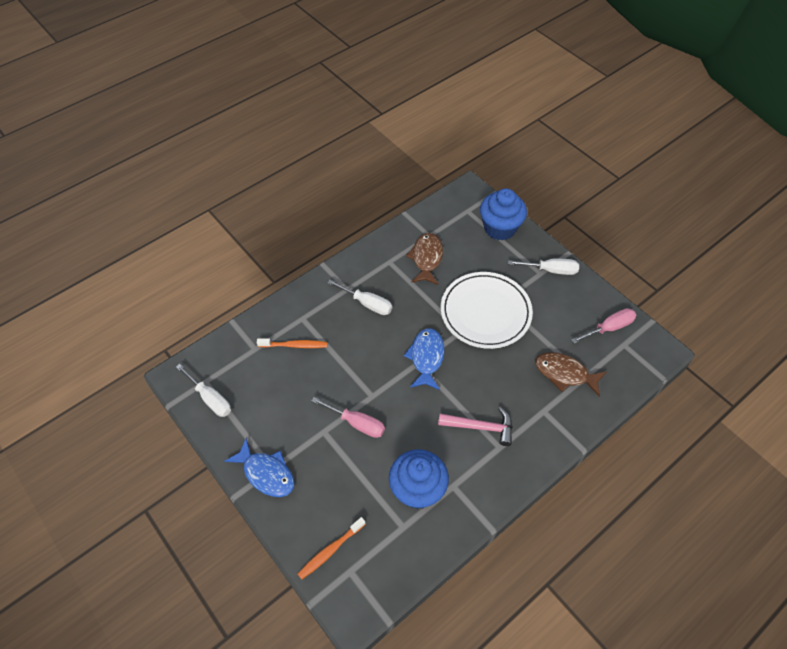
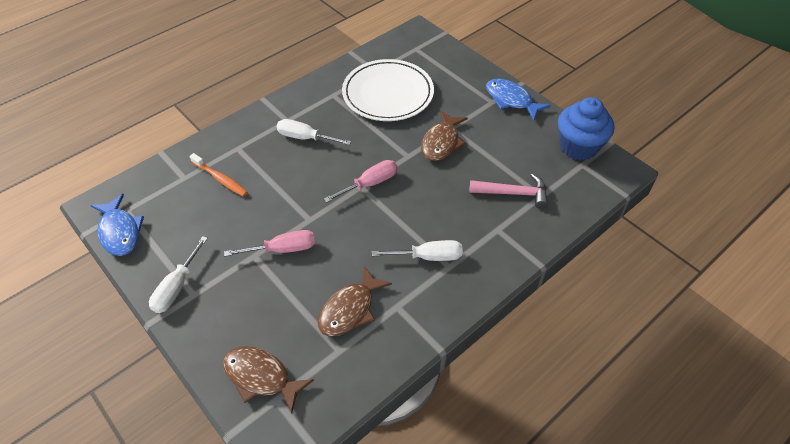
blue cupcake: 2 -> 1
brown fish: 2 -> 3
orange toothbrush: 2 -> 1

